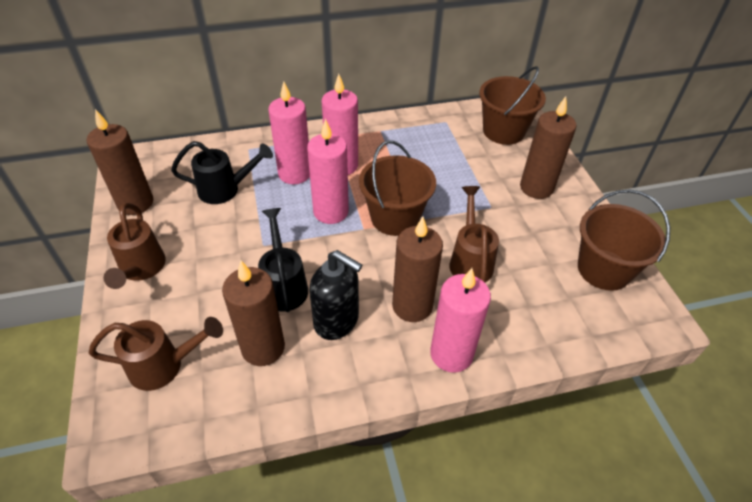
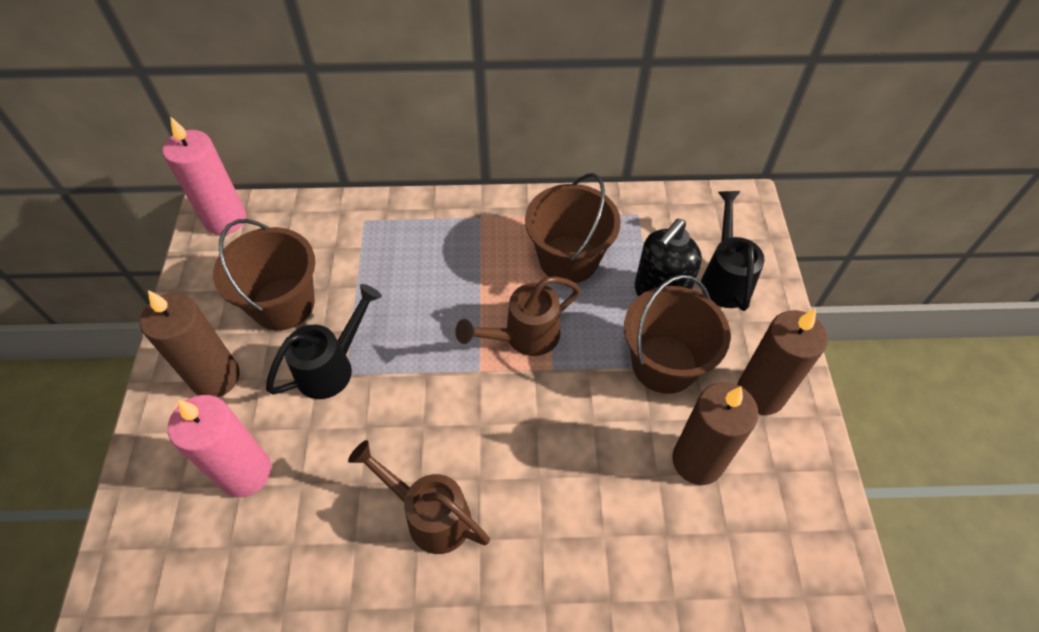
brown candle: 4 -> 3
brown watering can: 3 -> 2
pink candle: 4 -> 2

